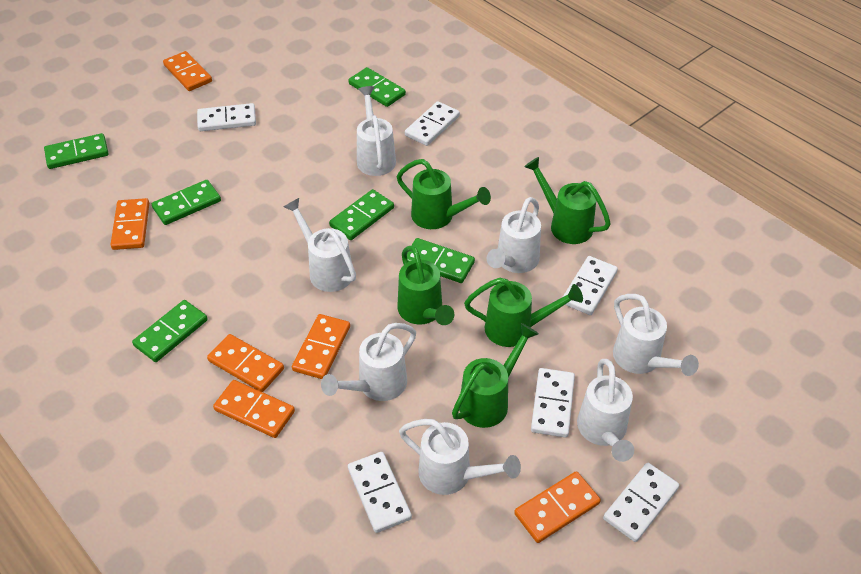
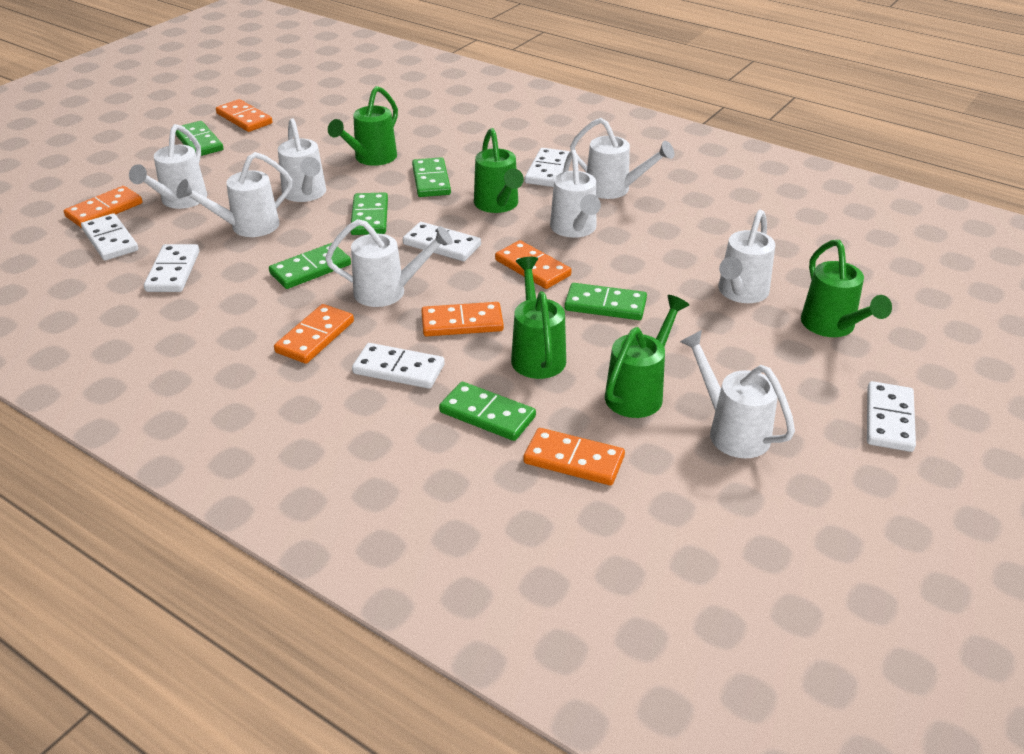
white watering can: 7 -> 8

